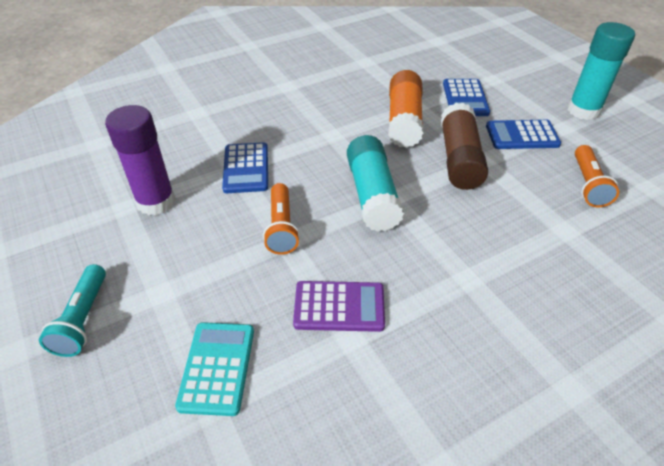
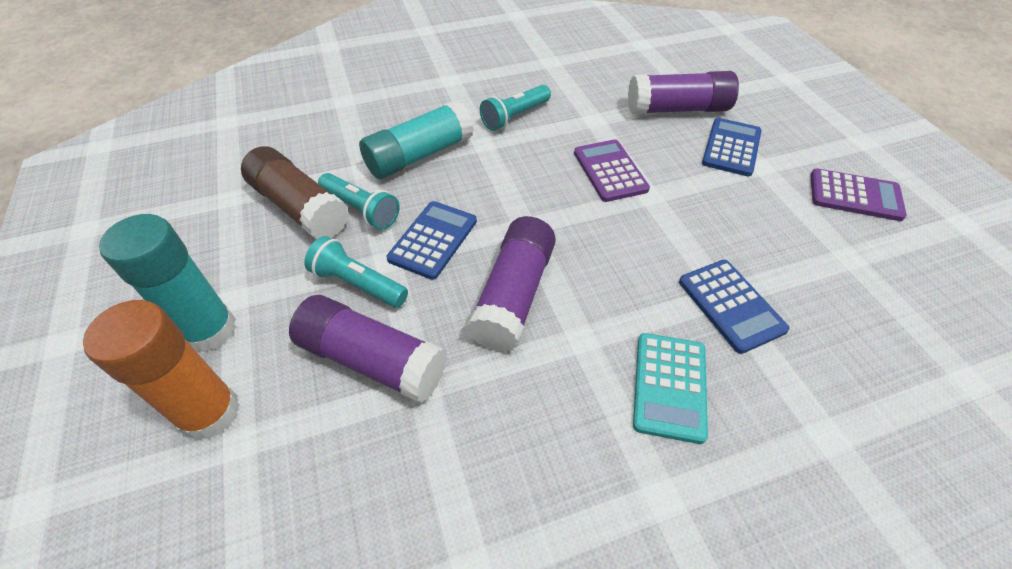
orange flashlight: 2 -> 0
purple calculator: 1 -> 2
purple glue stick: 1 -> 3
turquoise flashlight: 1 -> 3

